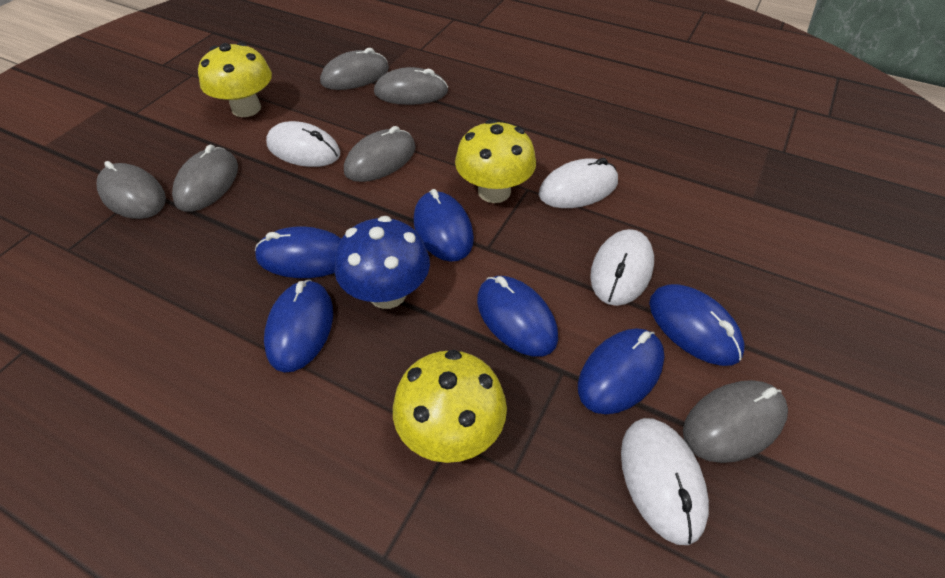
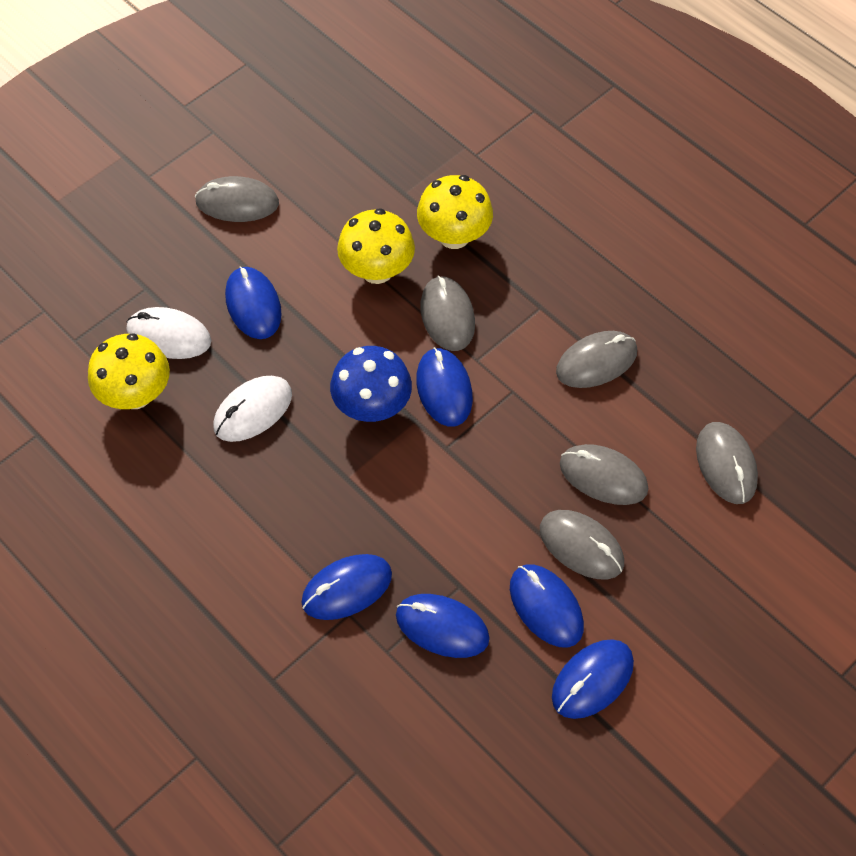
white mouse: 4 -> 2

